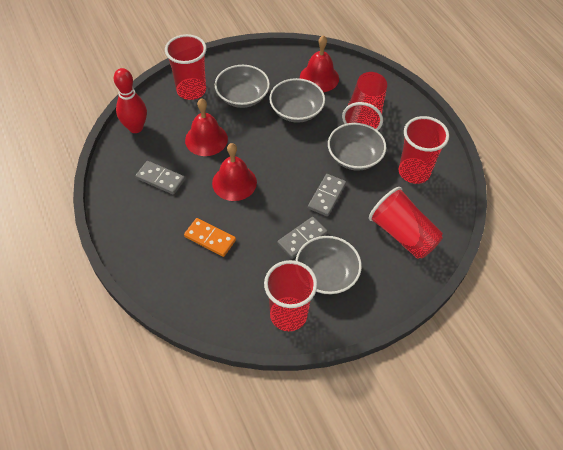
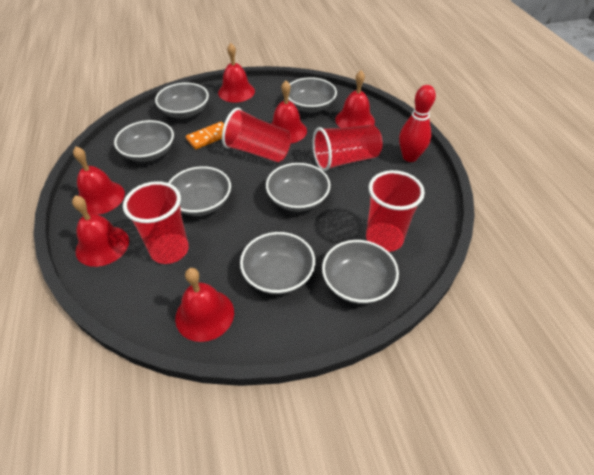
grey bowl: 4 -> 7
grey domino: 3 -> 0
red bell: 3 -> 6
red cup: 5 -> 4

